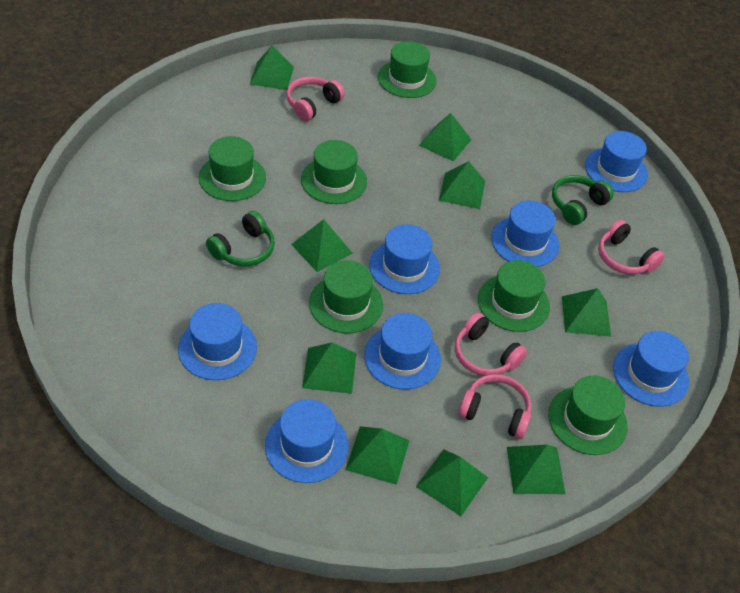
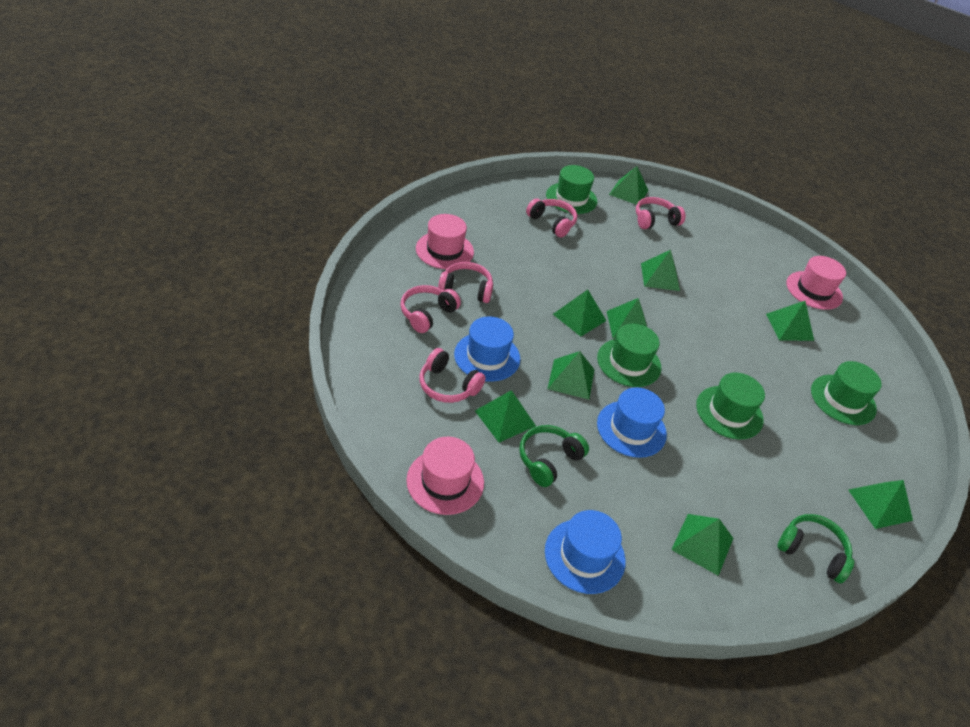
blue hat: 7 -> 3
green hat: 6 -> 4
pink hat: 0 -> 3
pink headphones: 4 -> 5

